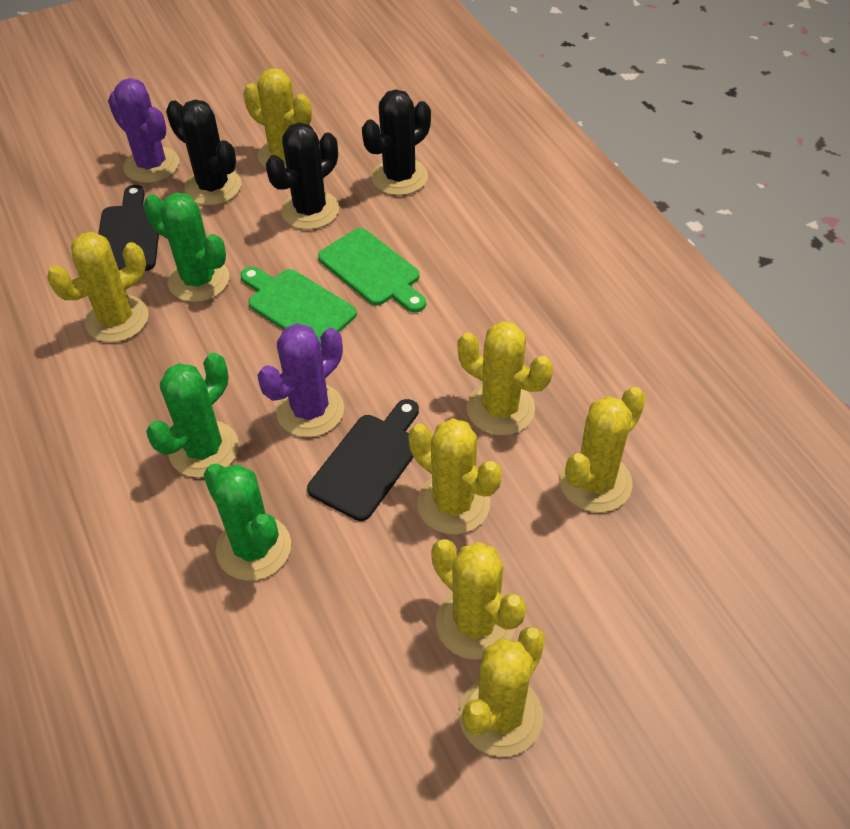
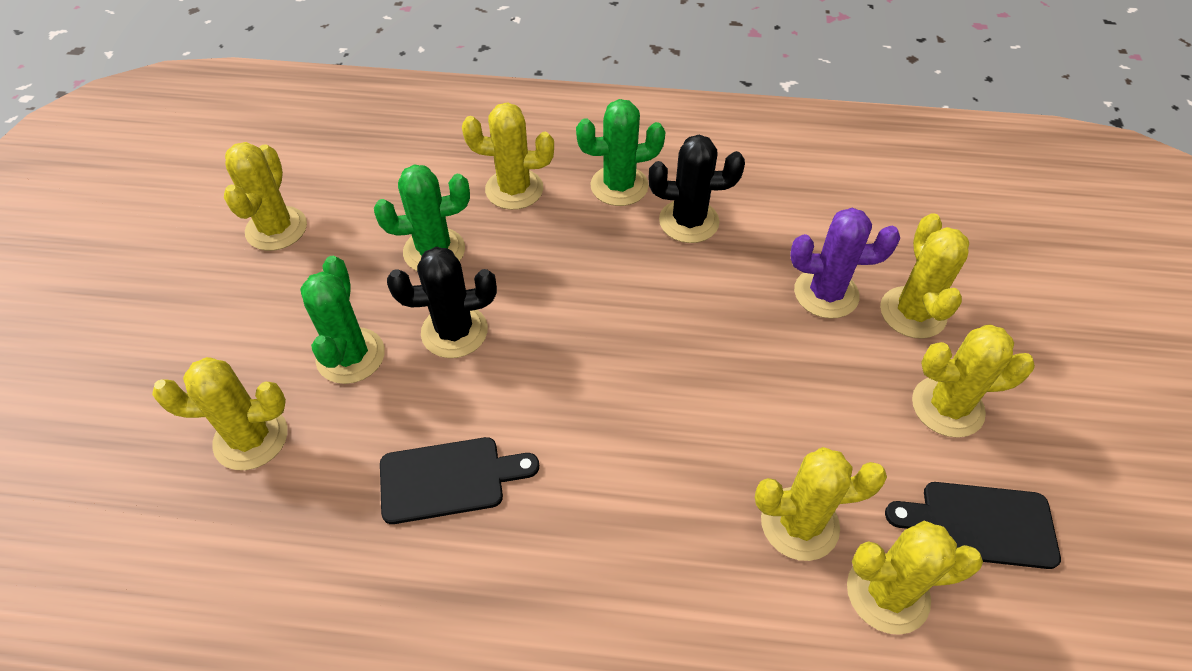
black cactus: 3 -> 2
green cutting board: 2 -> 0
purple cactus: 2 -> 1

